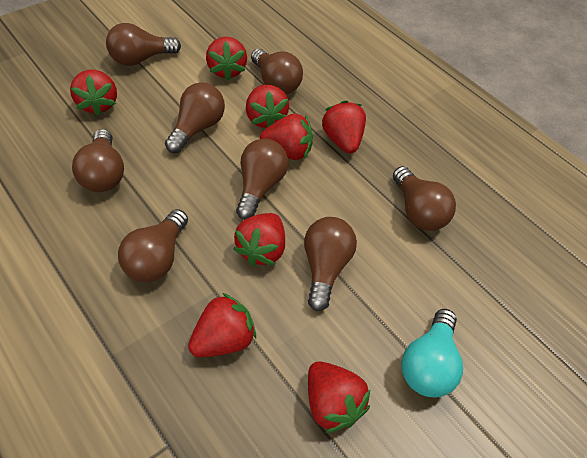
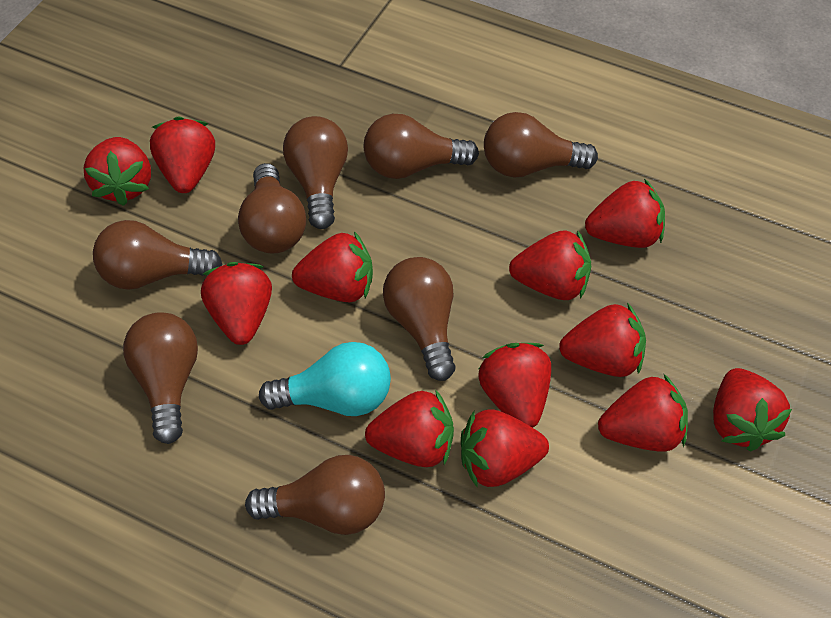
red strawberry: 8 -> 12

